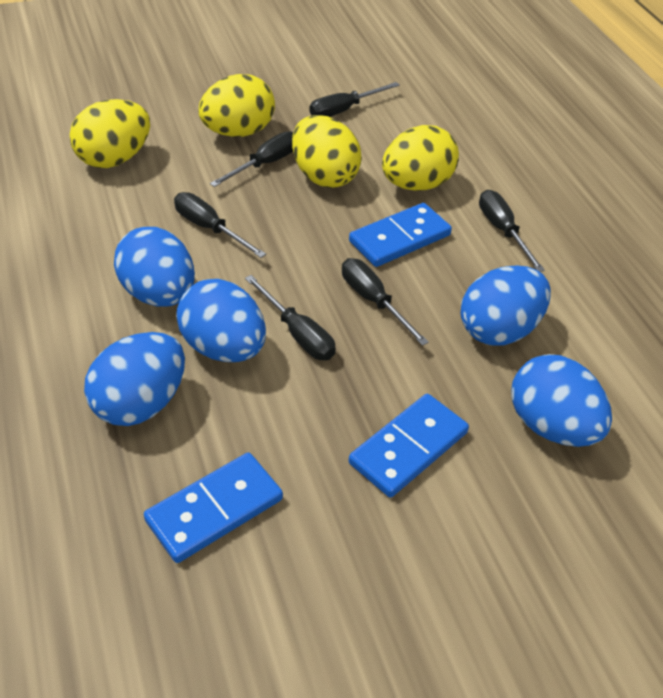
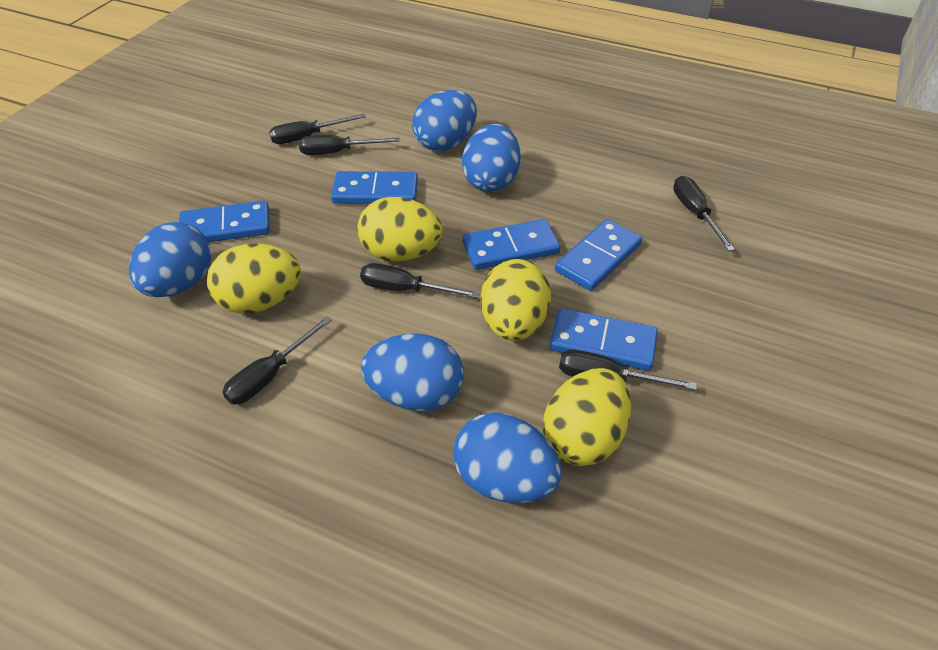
blue domino: 3 -> 5

